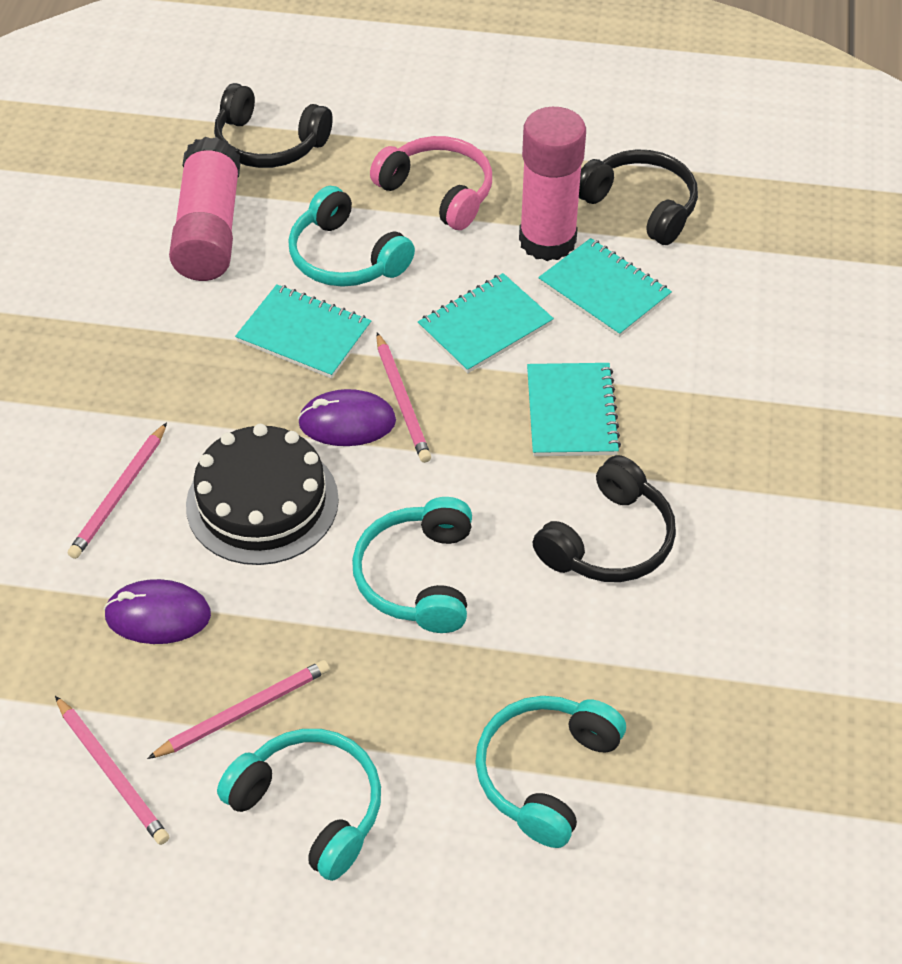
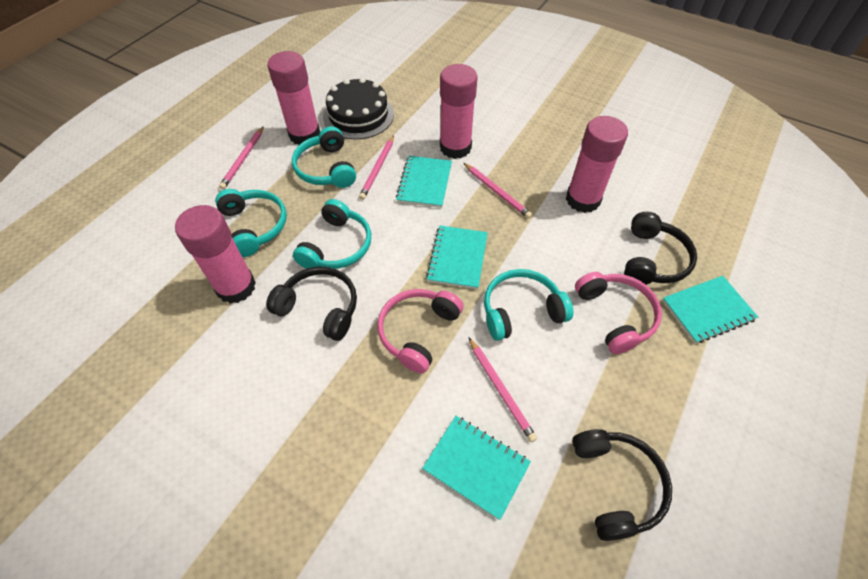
pink glue stick: 2 -> 4
pink headphones: 1 -> 2
purple mouse: 2 -> 0

